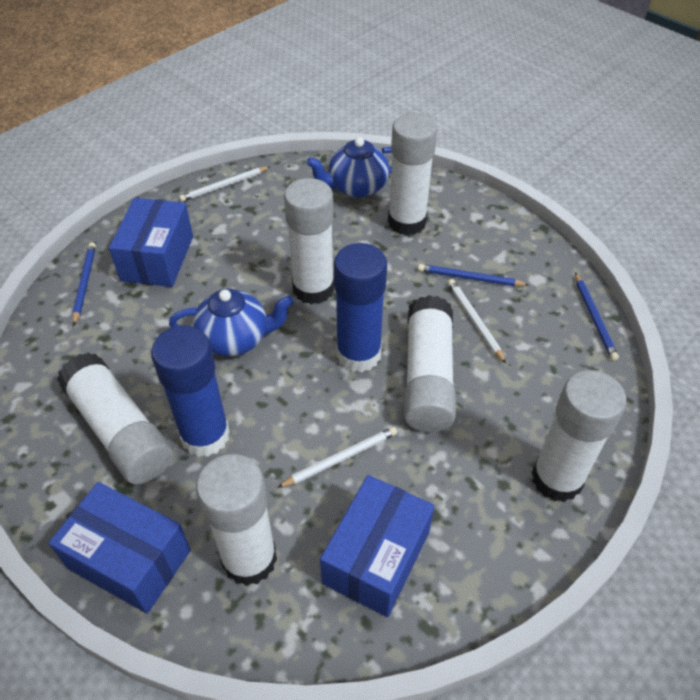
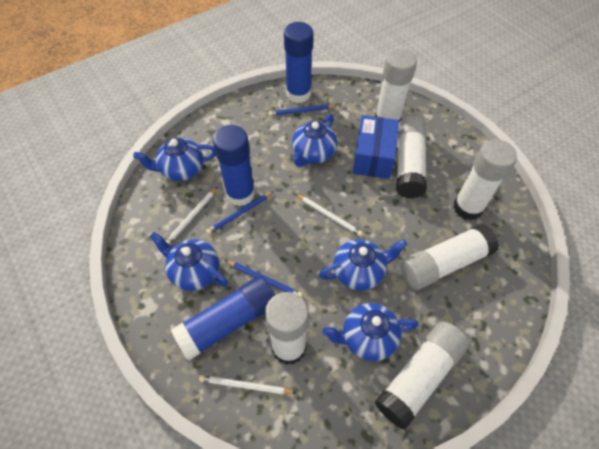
blue box: 3 -> 1
blue glue stick: 2 -> 3
blue teapot: 2 -> 5

